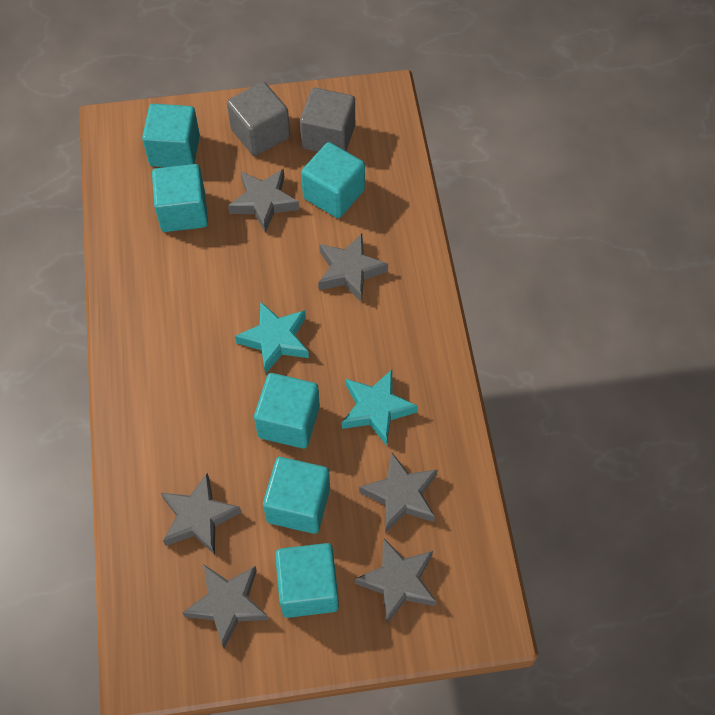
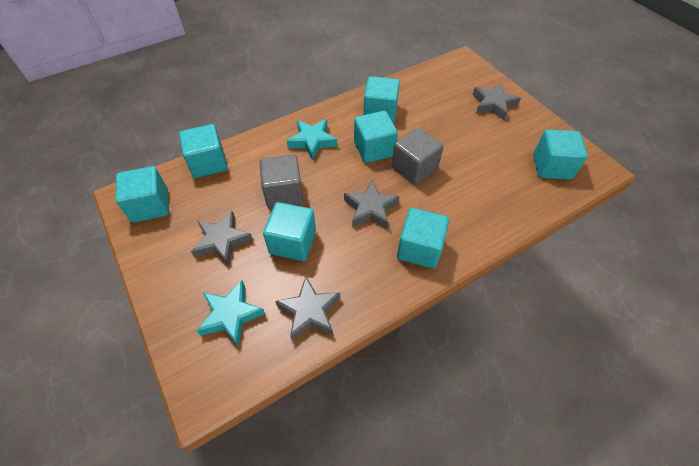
grey star: 6 -> 4
turquoise cube: 6 -> 7

